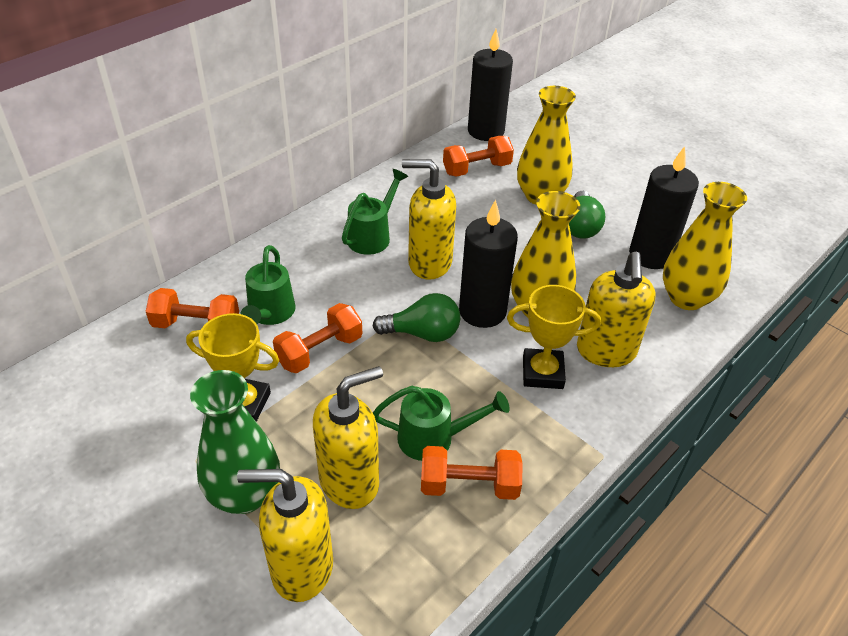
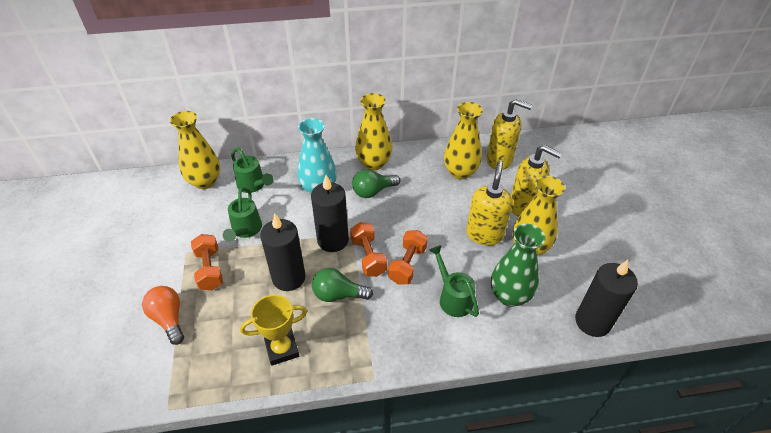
orange dumbbell: 4 -> 3
orange light bulb: 0 -> 1
turquoise vase: 0 -> 1
yellow soap dispenser: 4 -> 3
yellow trophy: 2 -> 1
yellow vase: 3 -> 4

